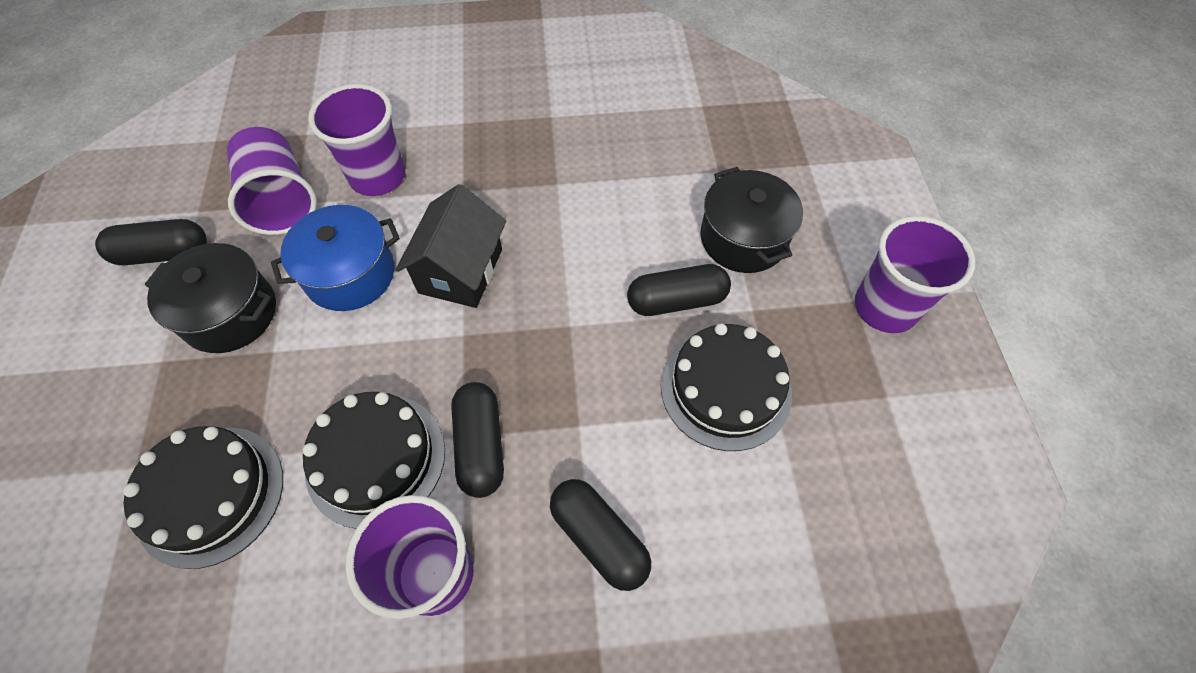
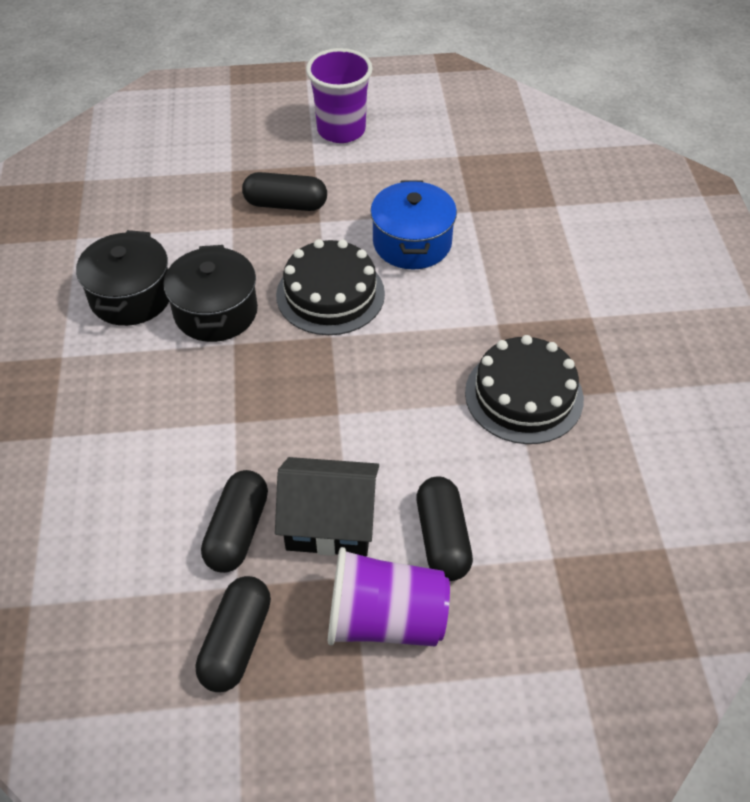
black cake: 3 -> 2
purple cup: 4 -> 2

